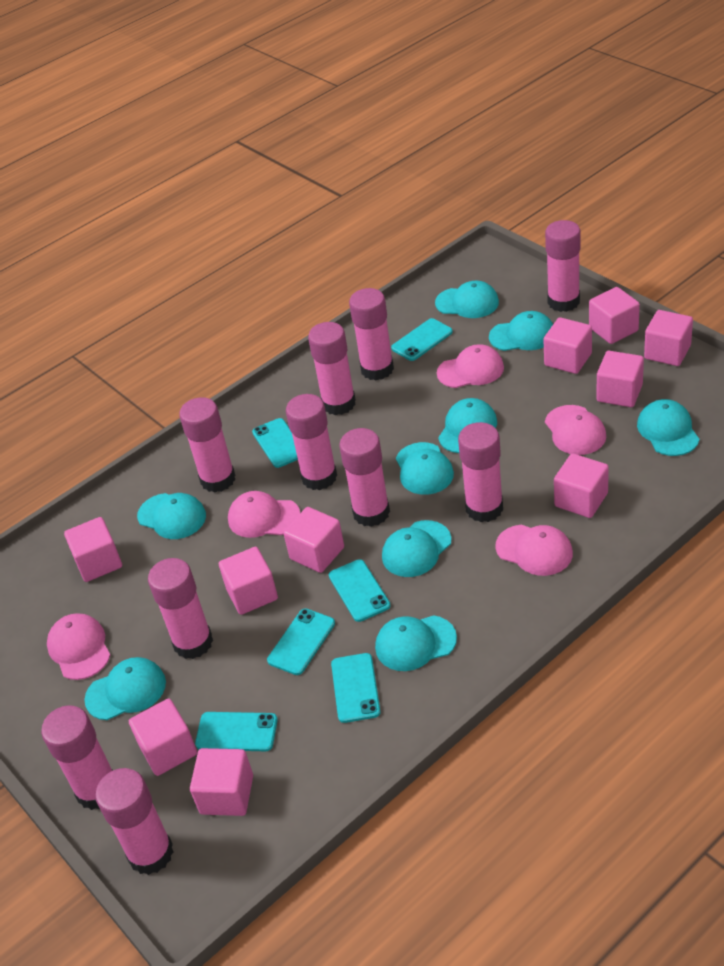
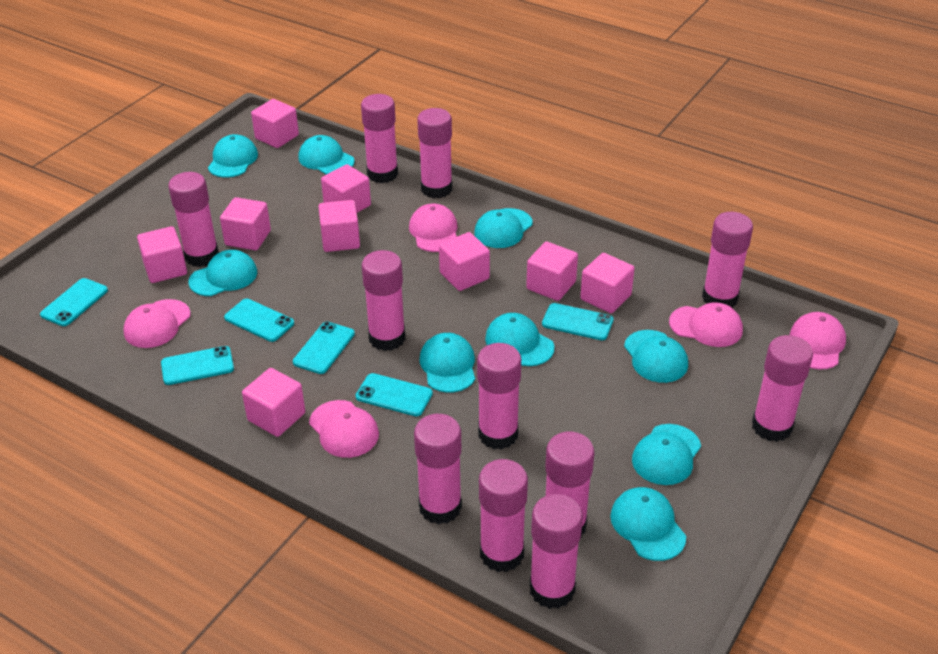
pink cube: 10 -> 9
pink glue stick: 10 -> 11

